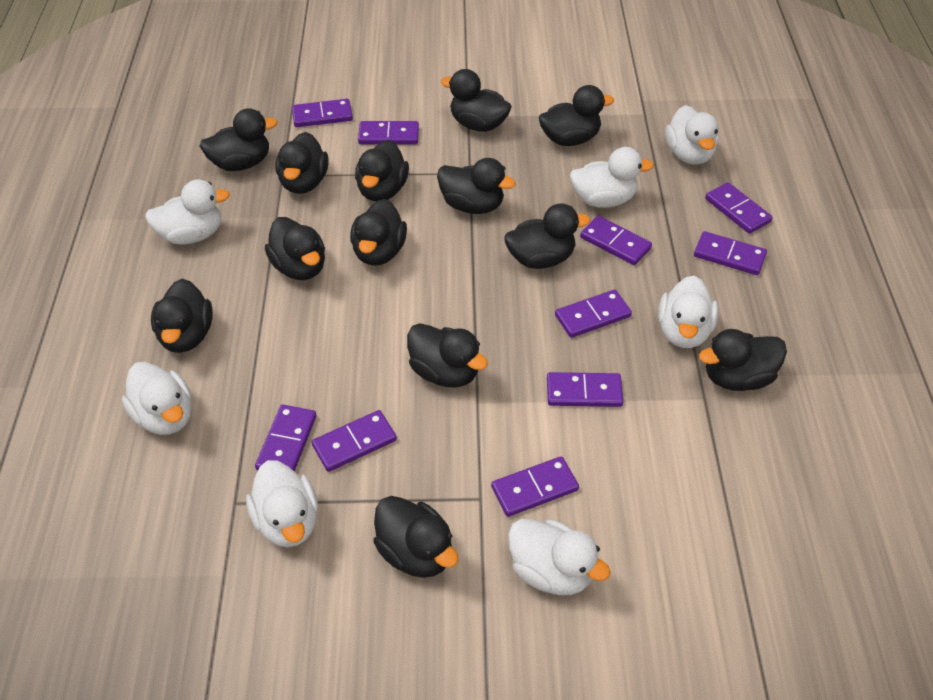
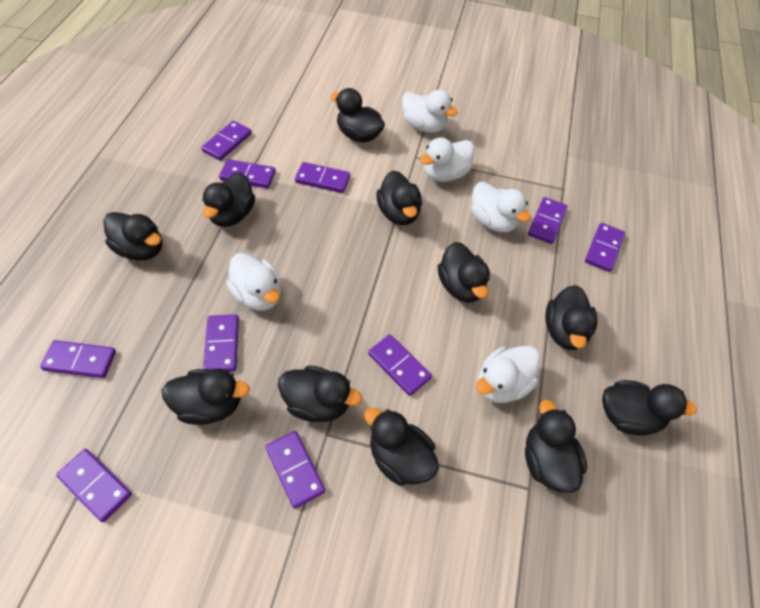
black duck: 13 -> 11
white duck: 7 -> 5

